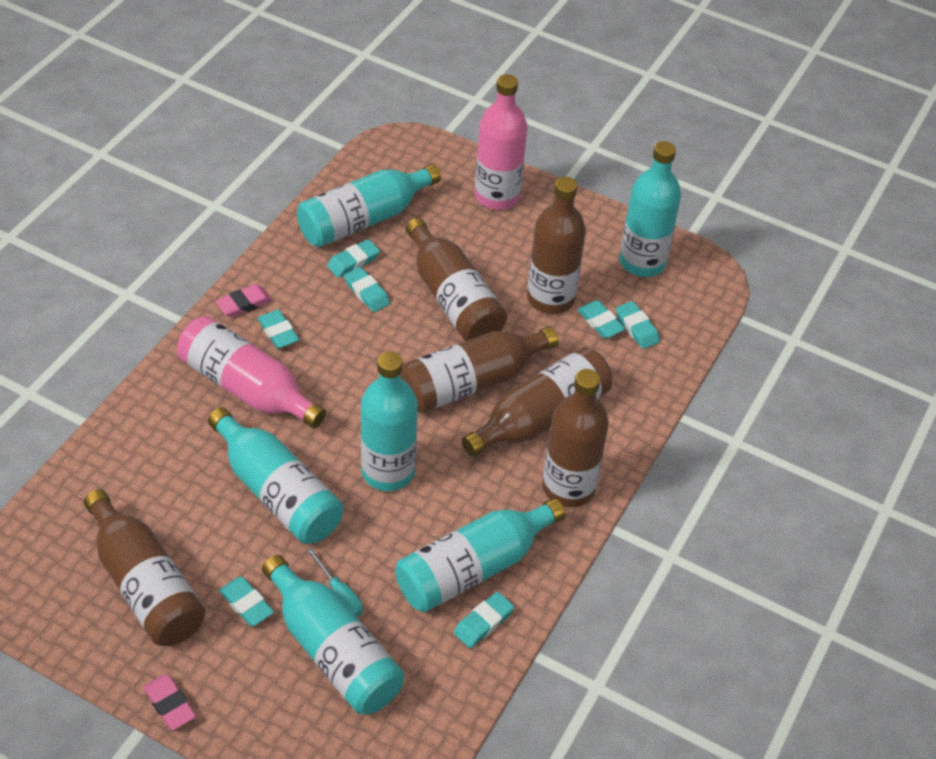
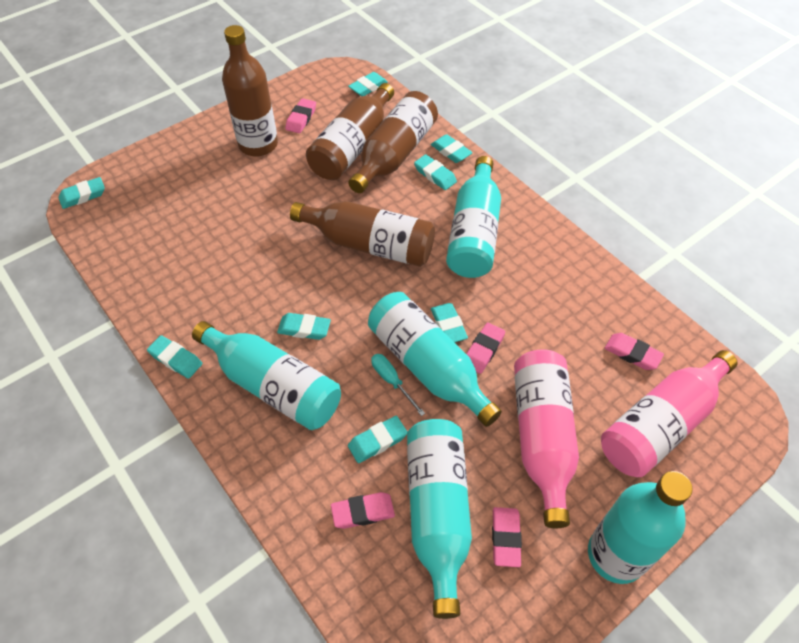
brown bottle: 6 -> 4
pink eraser: 2 -> 5
turquoise bottle: 6 -> 5
turquoise eraser: 7 -> 8

